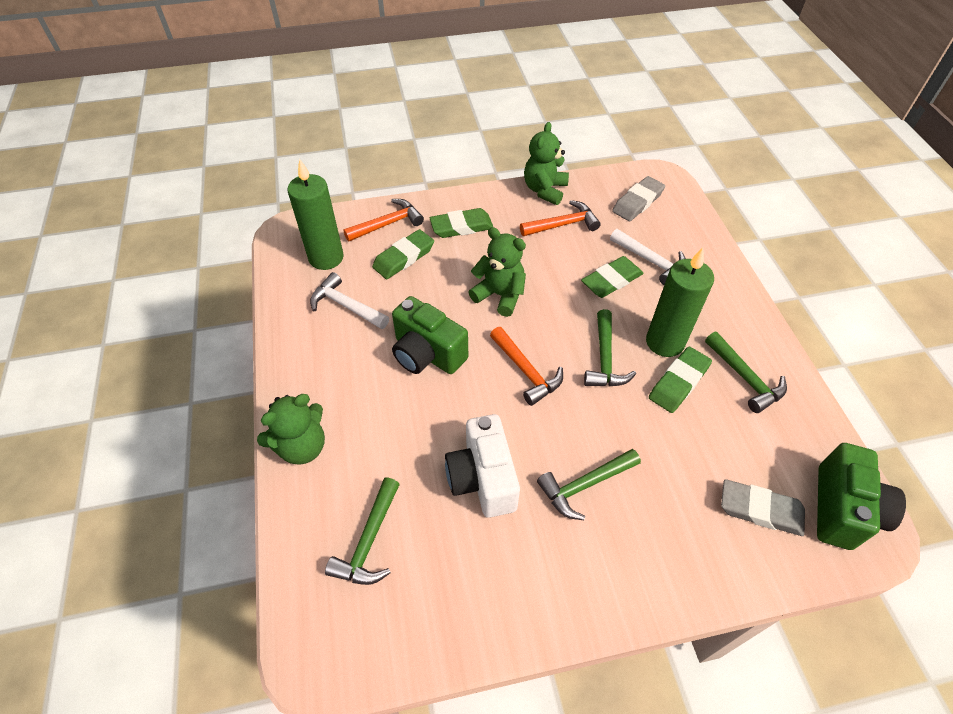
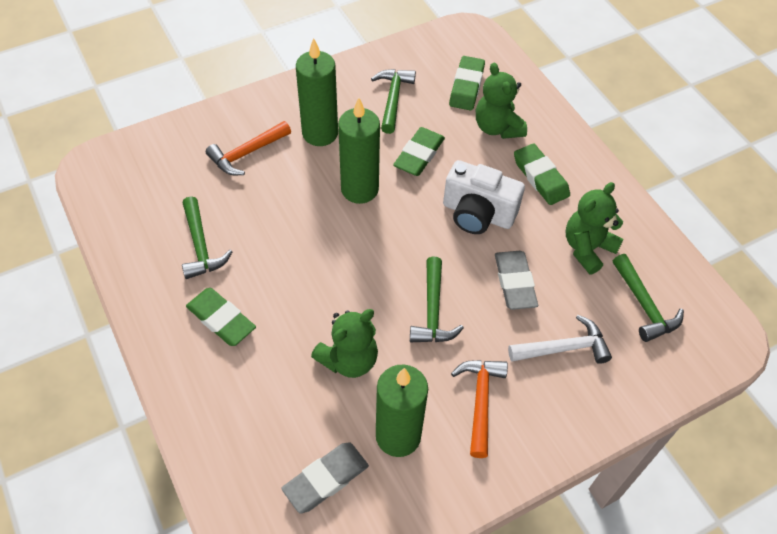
green camera: 2 -> 0
green candle: 2 -> 3
orange hammer: 3 -> 2
white hammer: 2 -> 1

